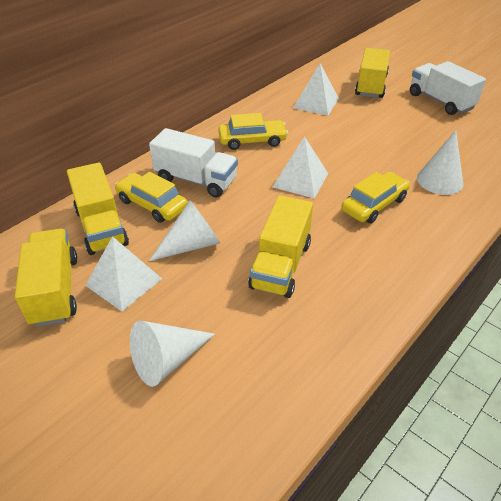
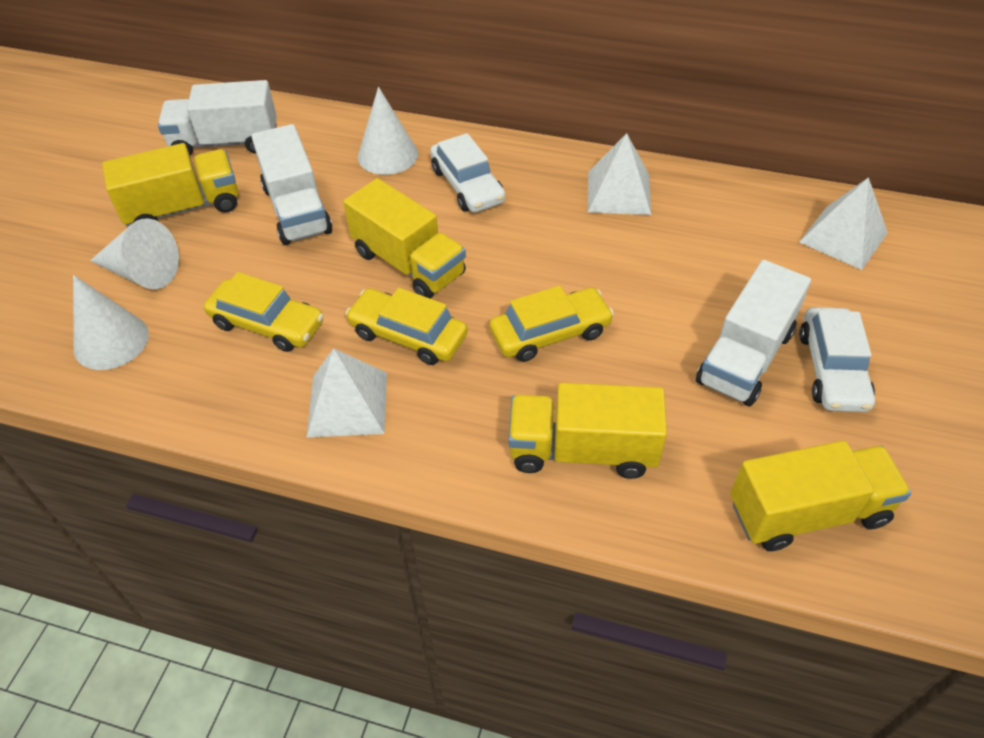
white car: 0 -> 2
white truck: 2 -> 3

